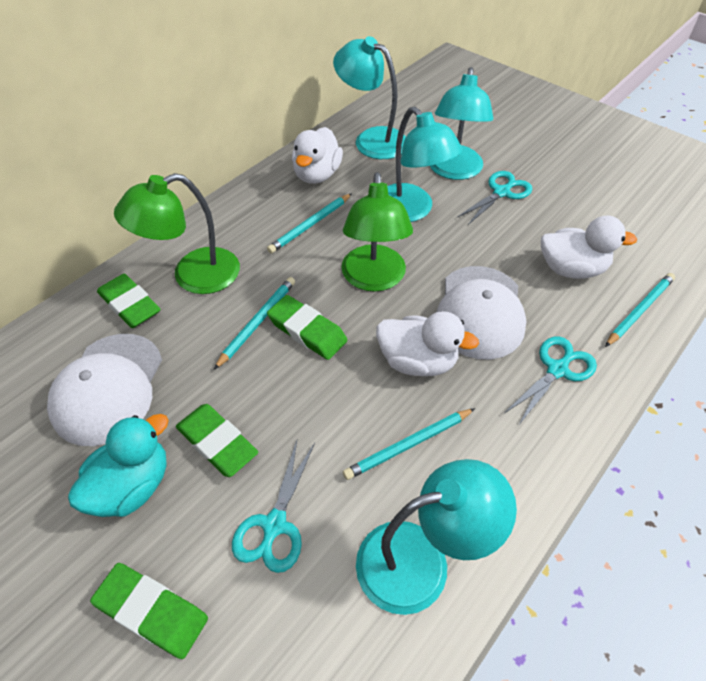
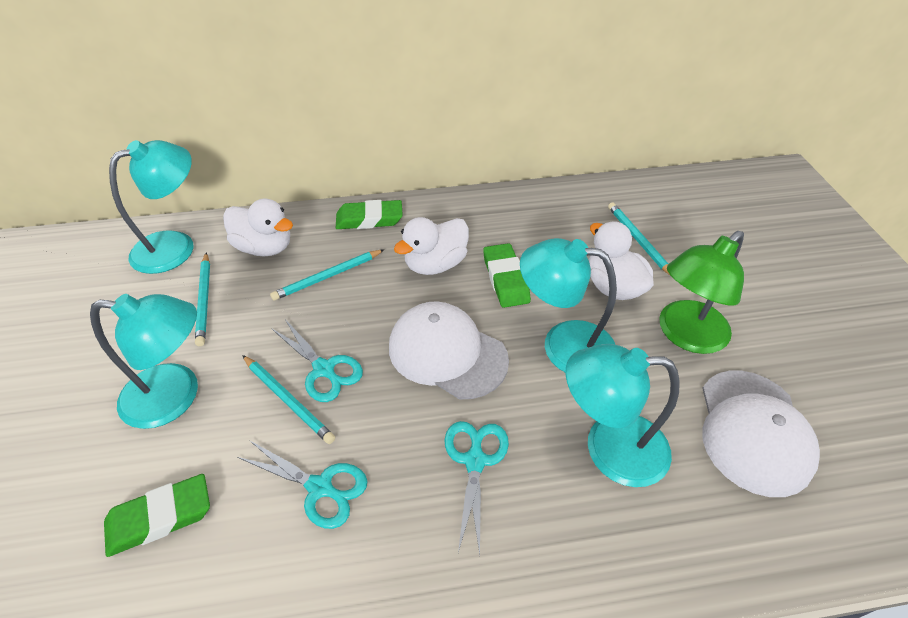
green eraser: 4 -> 3
green lamp: 2 -> 1
turquoise duck: 1 -> 0

